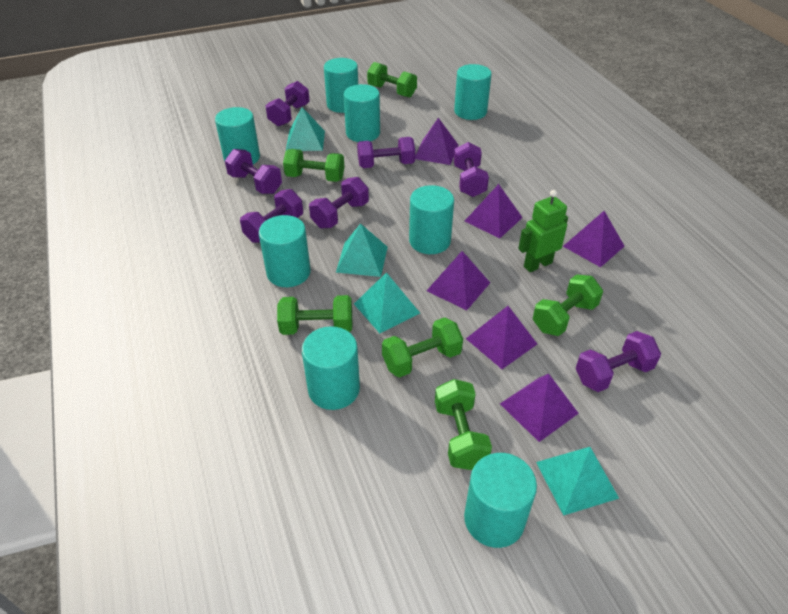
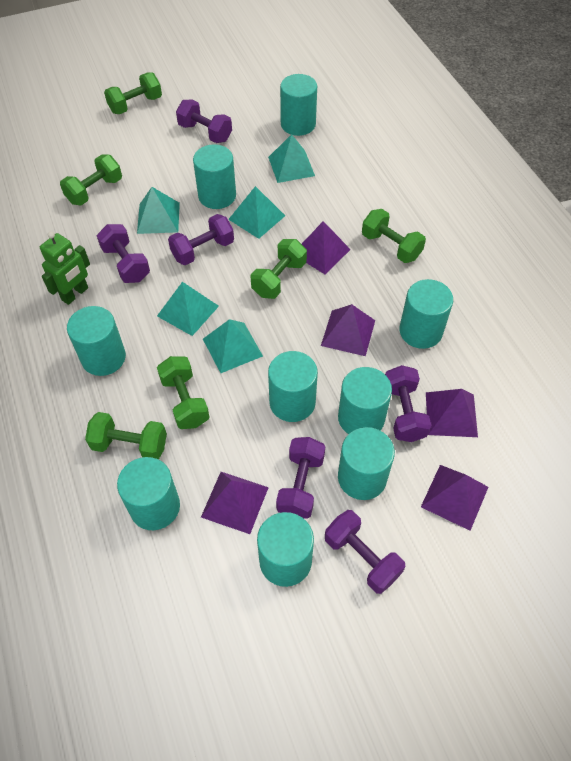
purple dumbbell: 7 -> 6
purple pyramid: 6 -> 5
turquoise cylinder: 8 -> 9
turquoise pyramid: 4 -> 5

